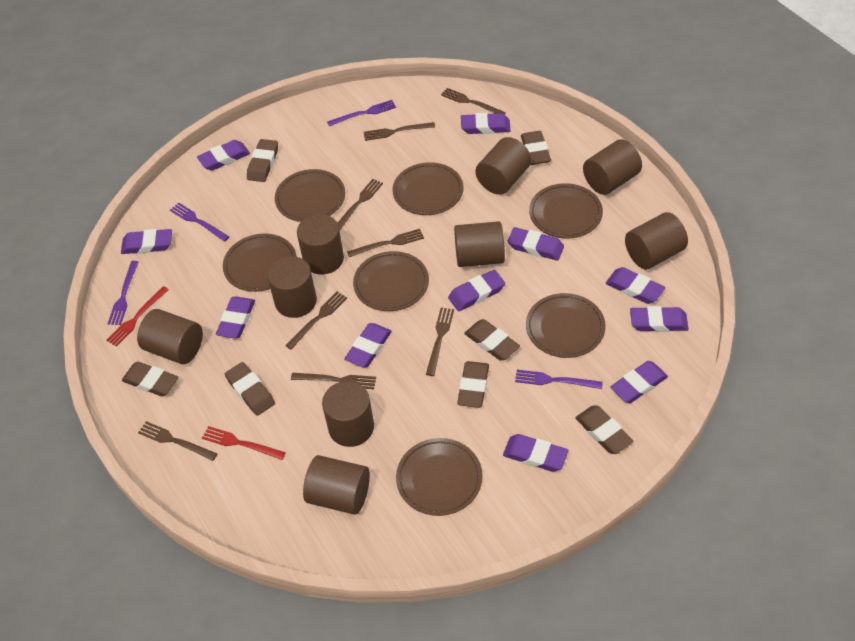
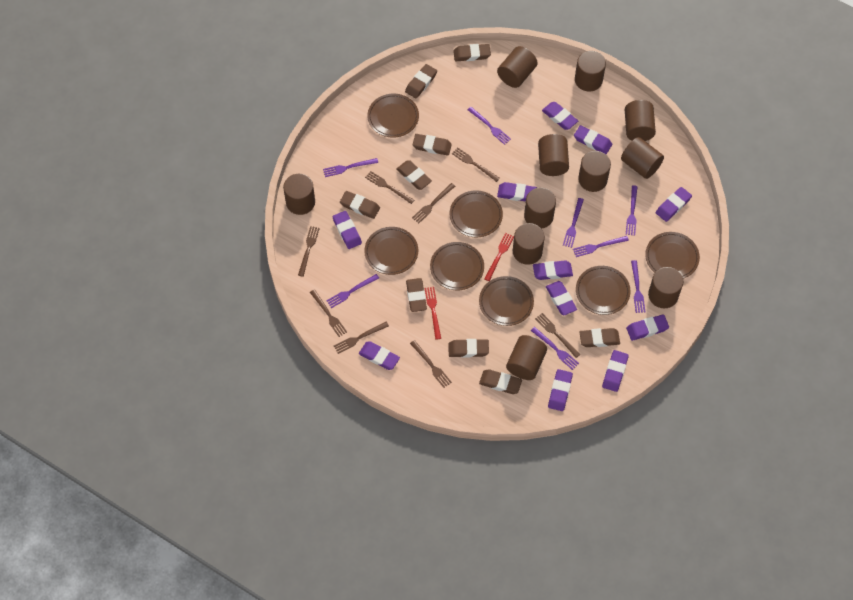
brown cylinder: 9 -> 11
brown eraser: 7 -> 9
purple fork: 4 -> 8

